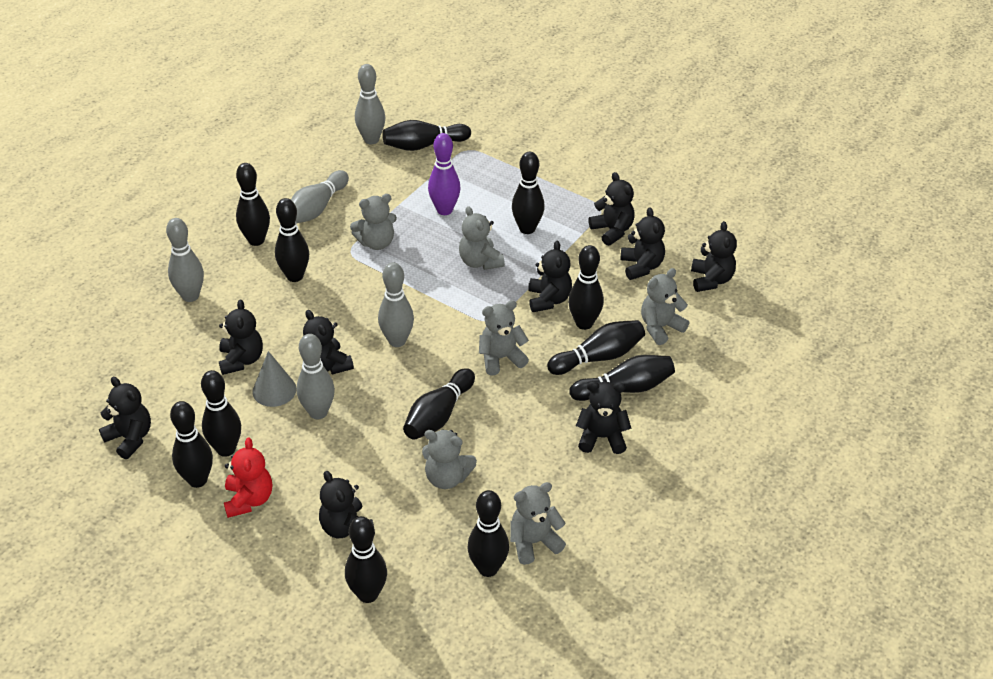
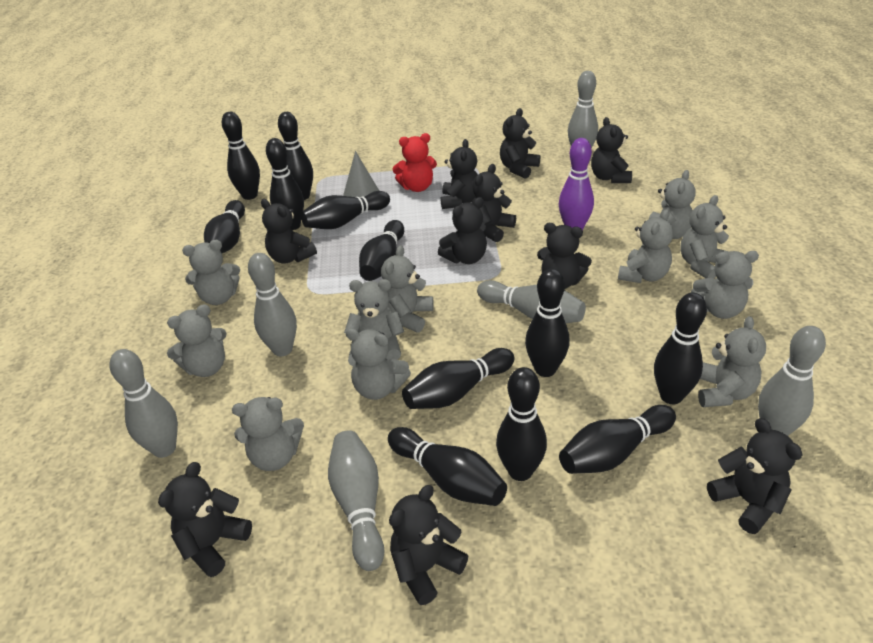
black teddy bear: 9 -> 10
grey bowling pin: 5 -> 6
grey teddy bear: 6 -> 11

